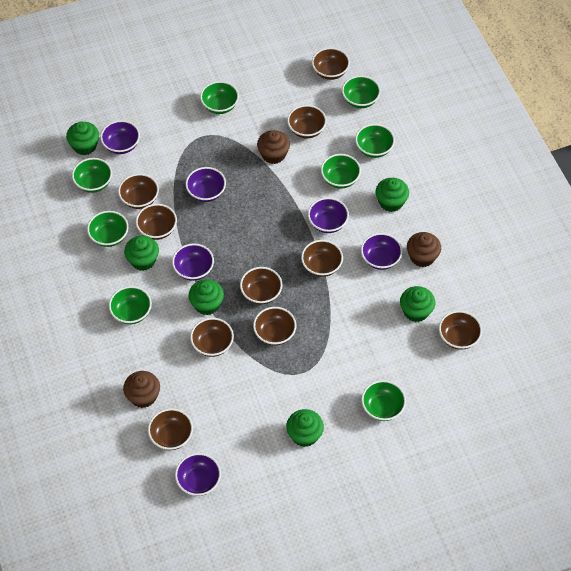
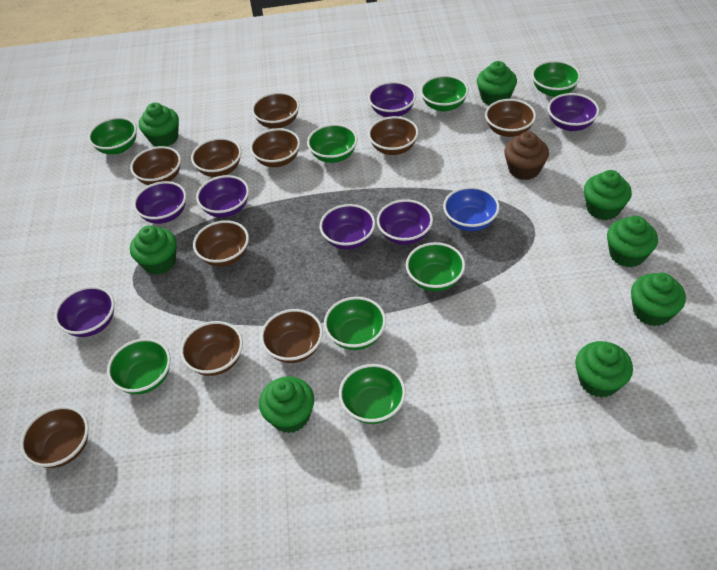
blue bowl: 0 -> 1
brown cupcake: 3 -> 1
green cupcake: 6 -> 8
purple bowl: 6 -> 7

